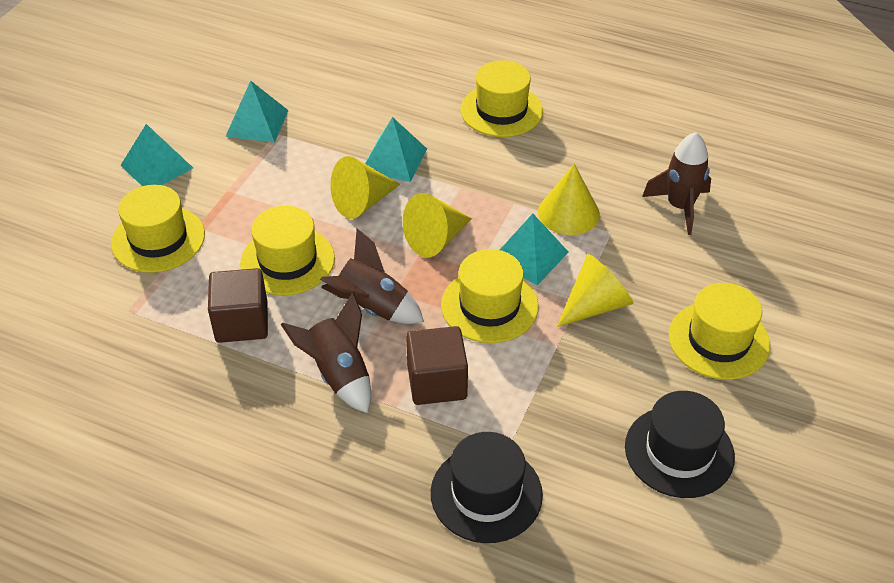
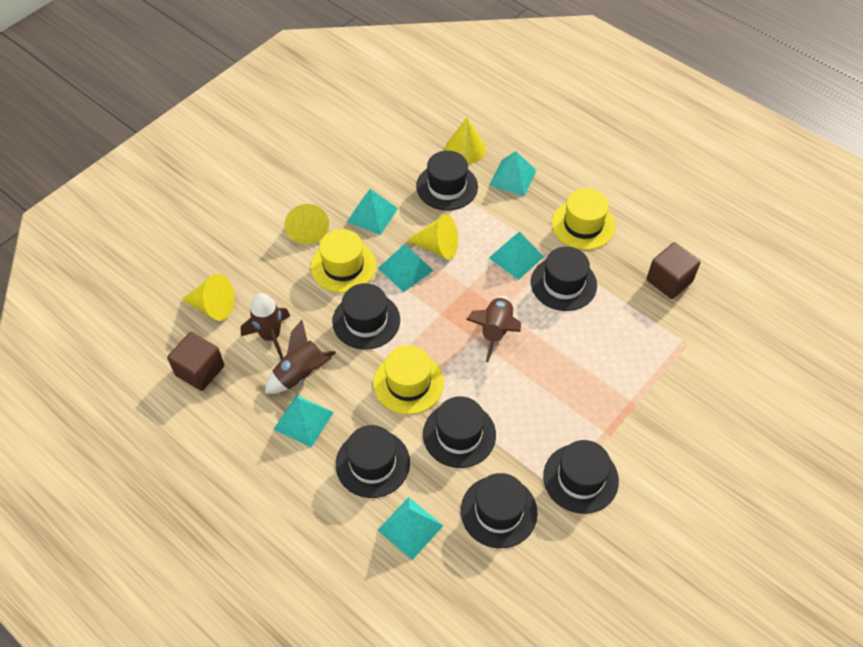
black hat: 2 -> 7
turquoise pyramid: 4 -> 6
yellow hat: 5 -> 3

